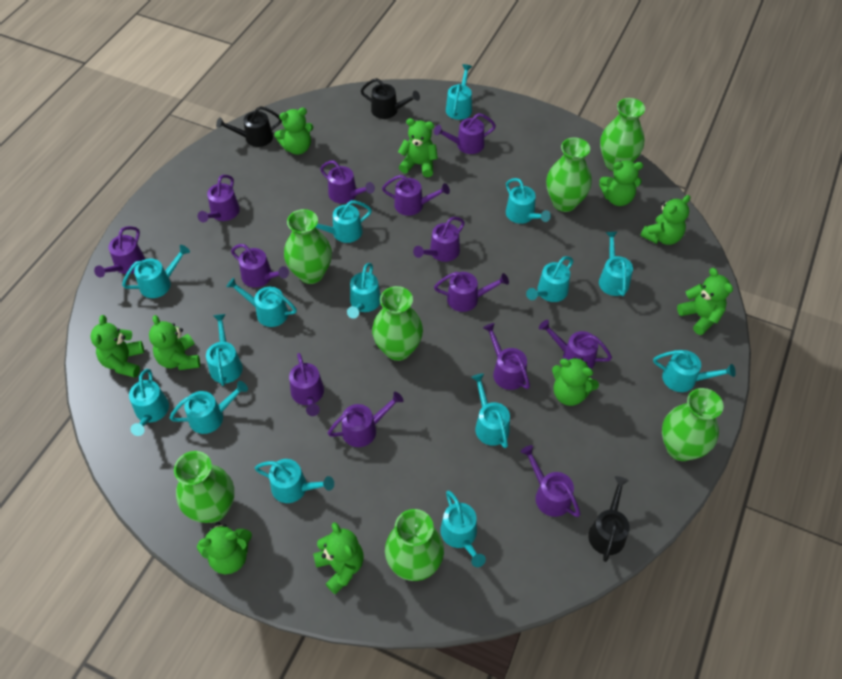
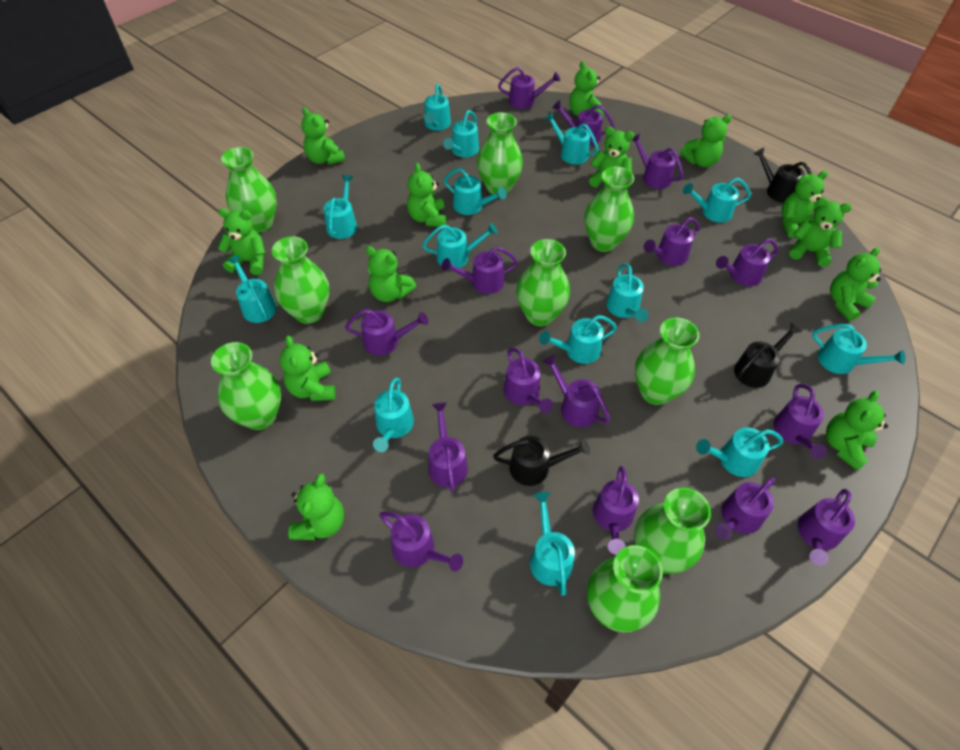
green teddy bear: 10 -> 13
green vase: 7 -> 9
purple watering can: 13 -> 15
turquoise watering can: 15 -> 14

